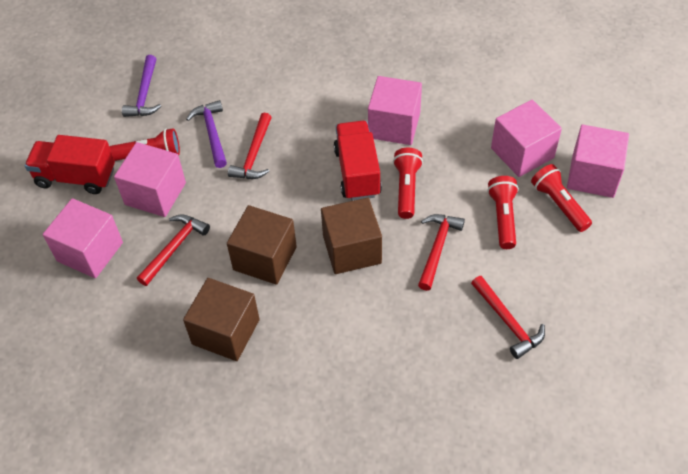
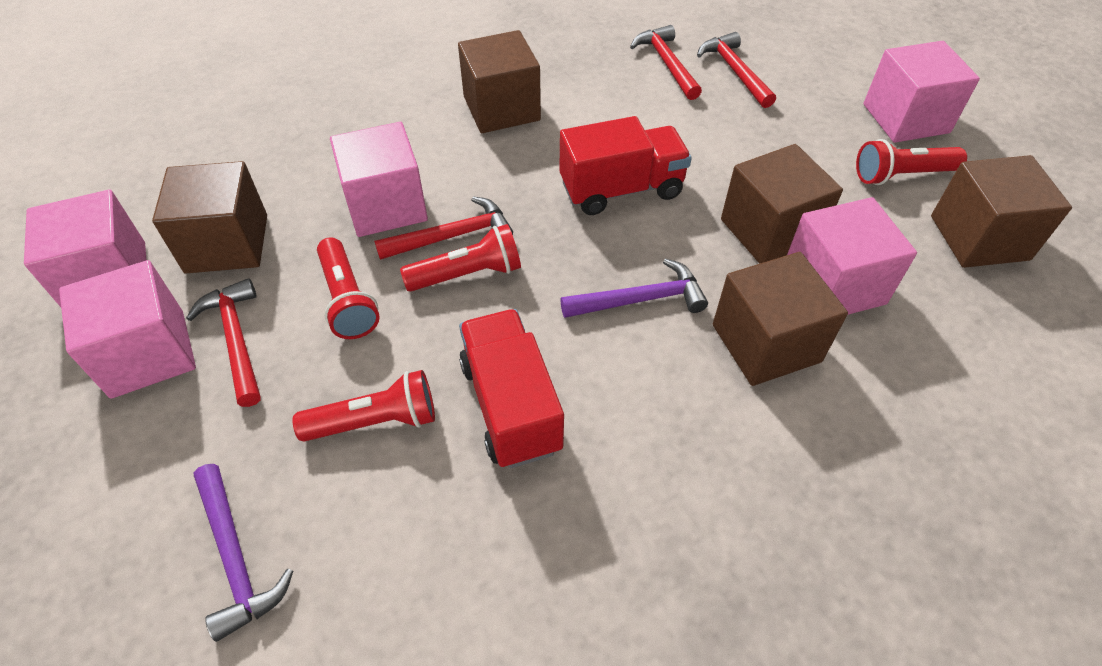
brown cube: 3 -> 5

